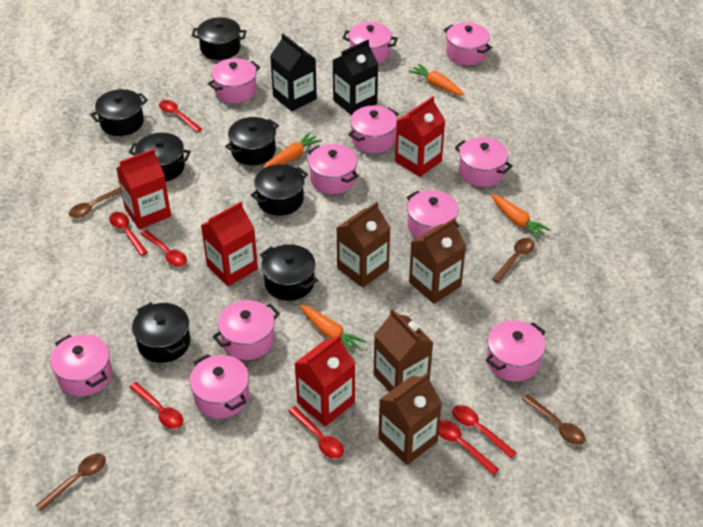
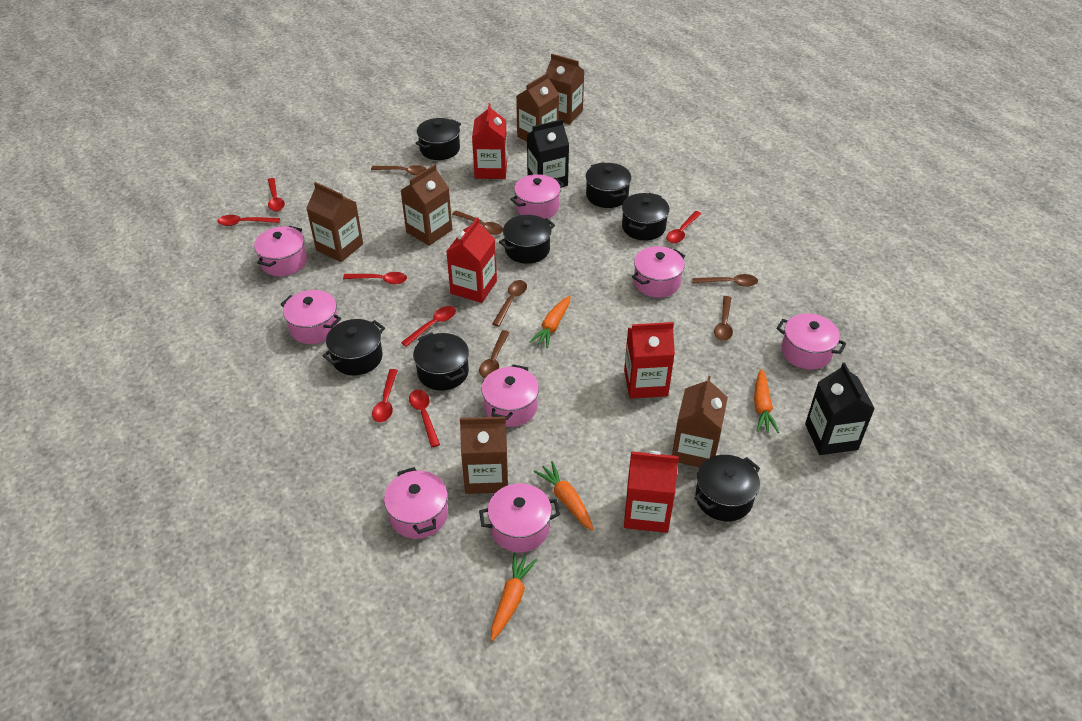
brown carton: 4 -> 6
brown spoon: 4 -> 6
pink pot: 11 -> 8

